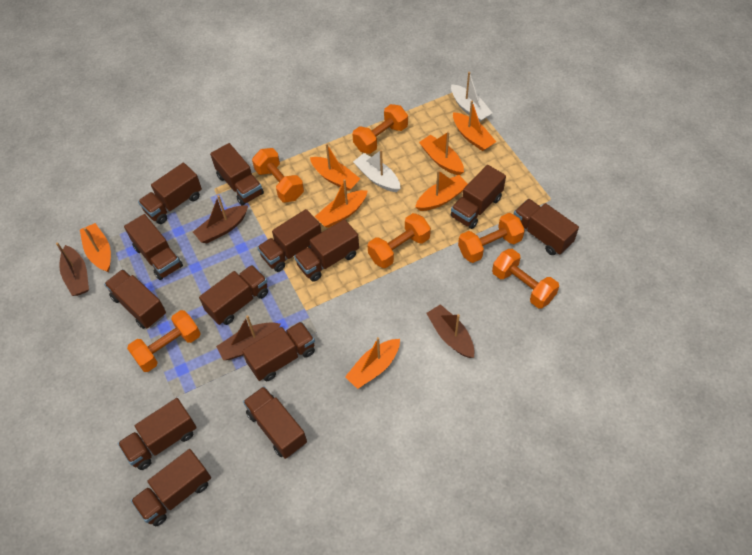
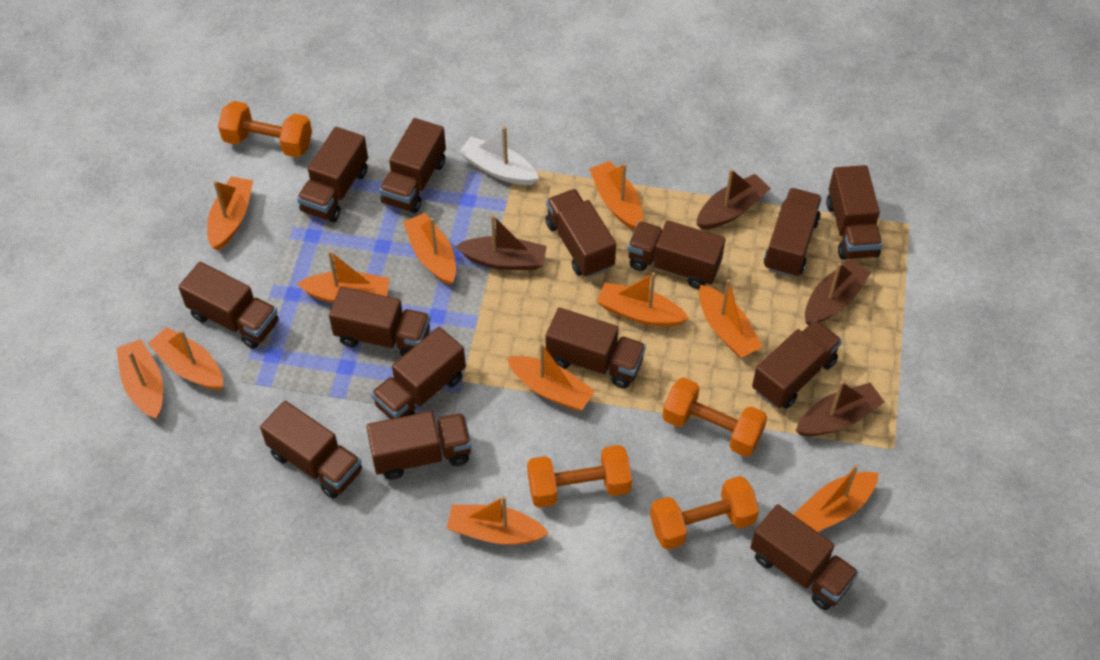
brown truck: 13 -> 14
orange boat: 7 -> 11
orange dumbbell: 6 -> 4
white boat: 2 -> 1

